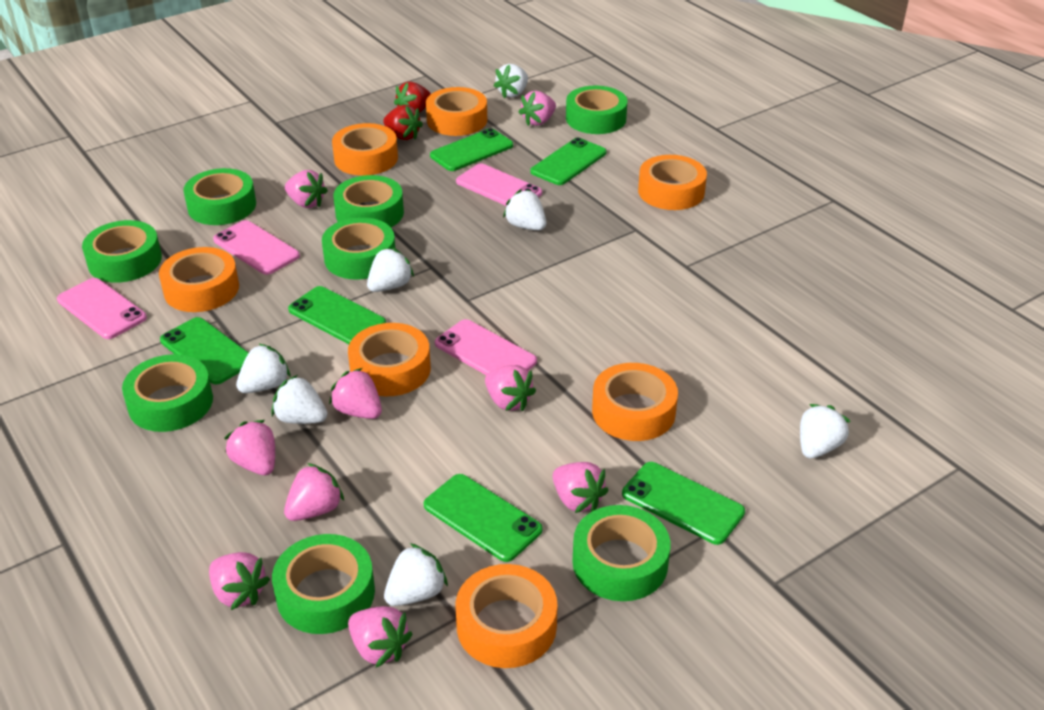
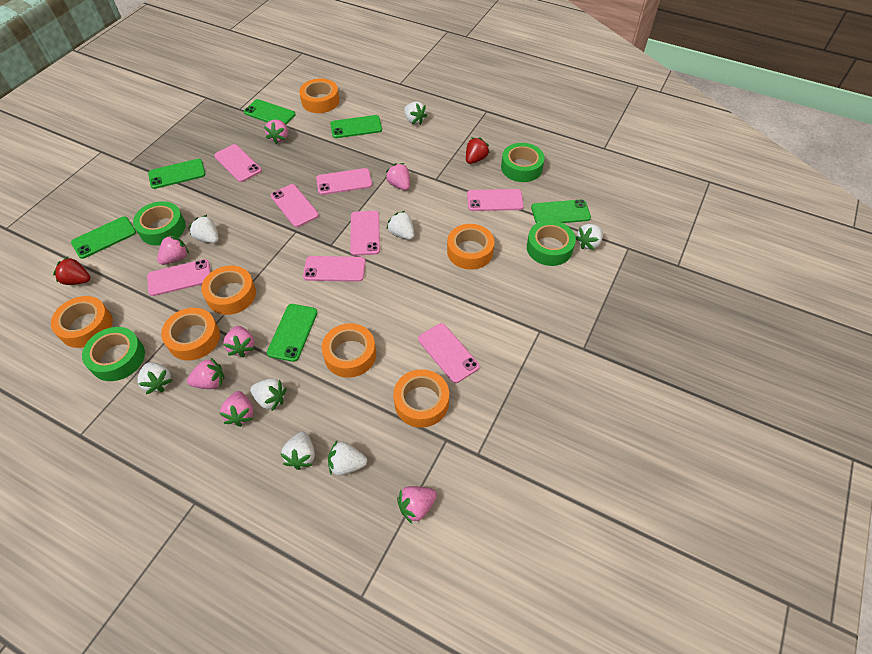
green tape: 8 -> 4
pink phone: 4 -> 8
pink strawberry: 9 -> 7
white strawberry: 7 -> 8

